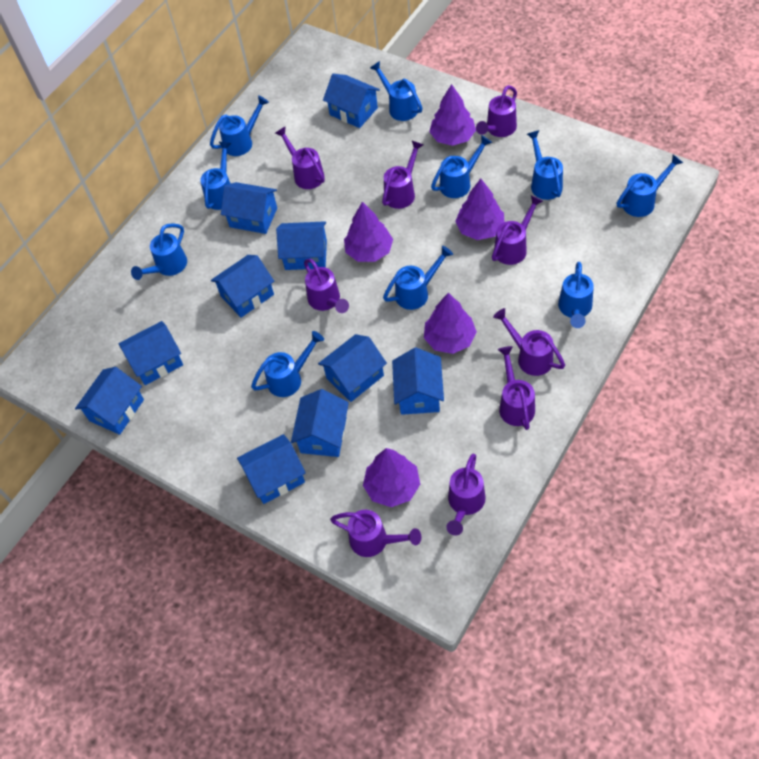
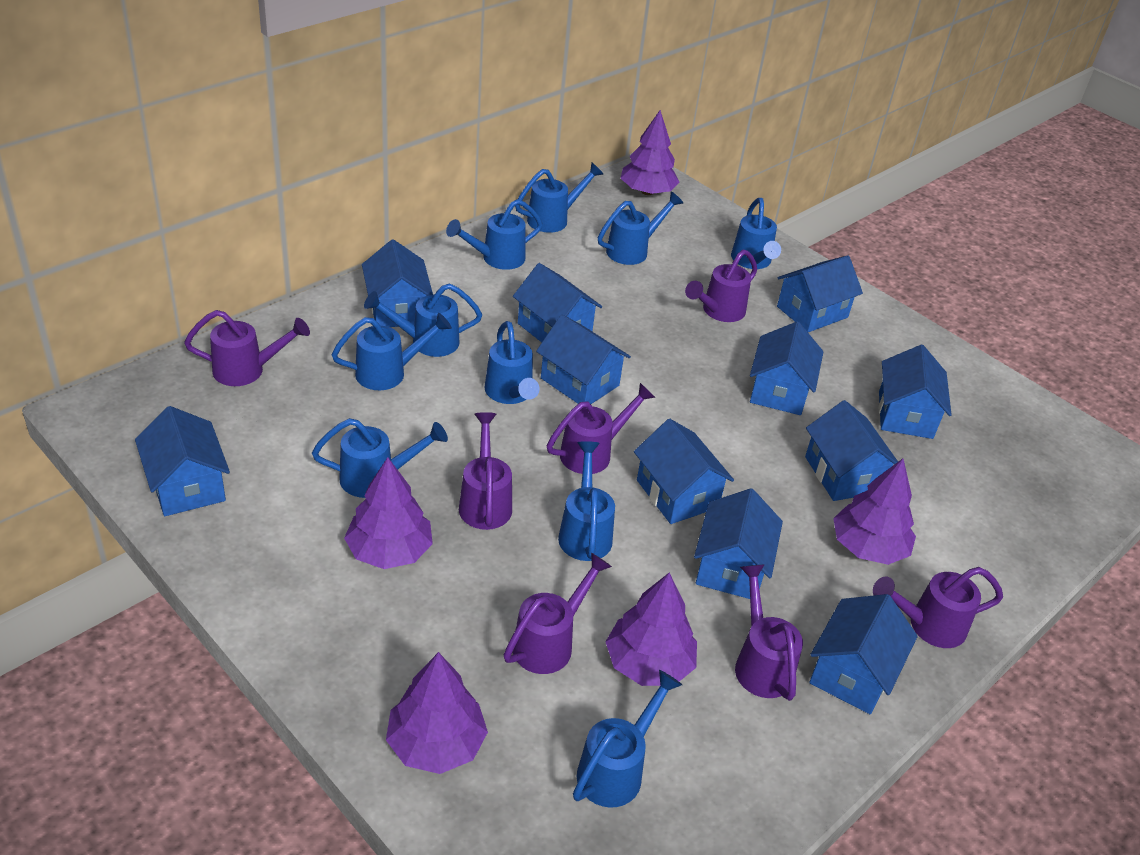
blue house: 10 -> 11
purple watering can: 9 -> 7

